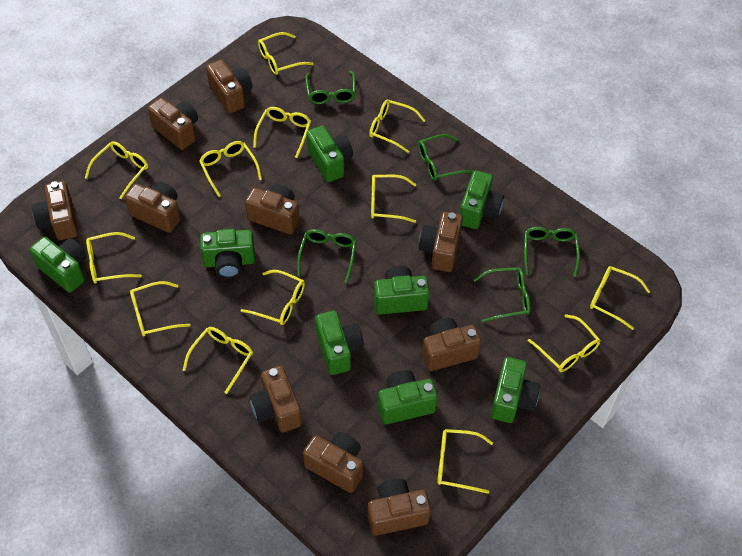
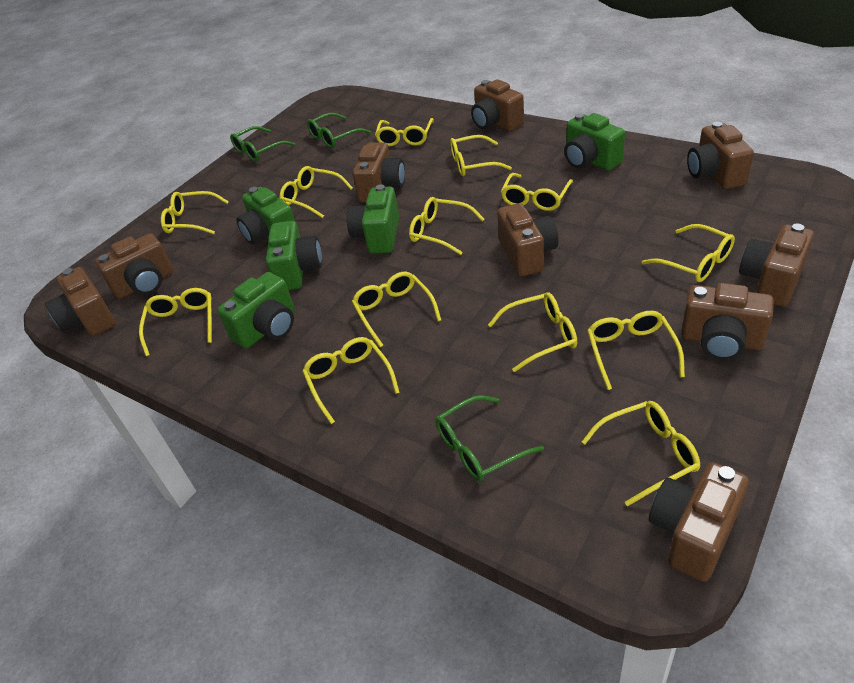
brown camera: 10 -> 9
green camera: 8 -> 5
green glasses: 5 -> 3

